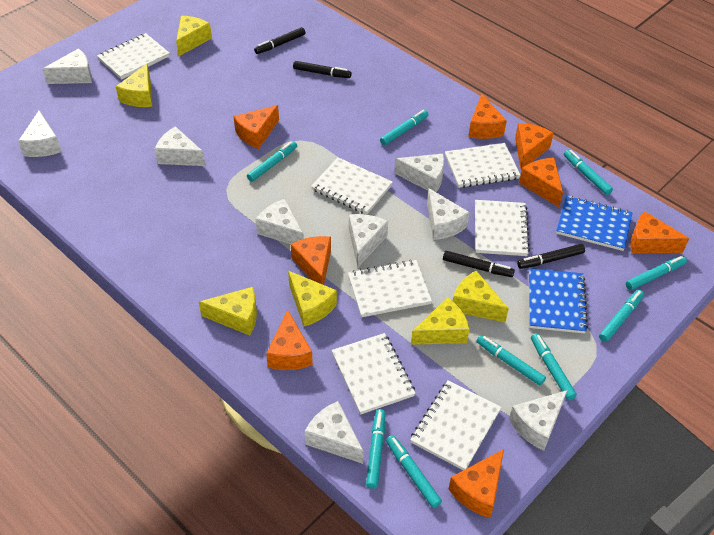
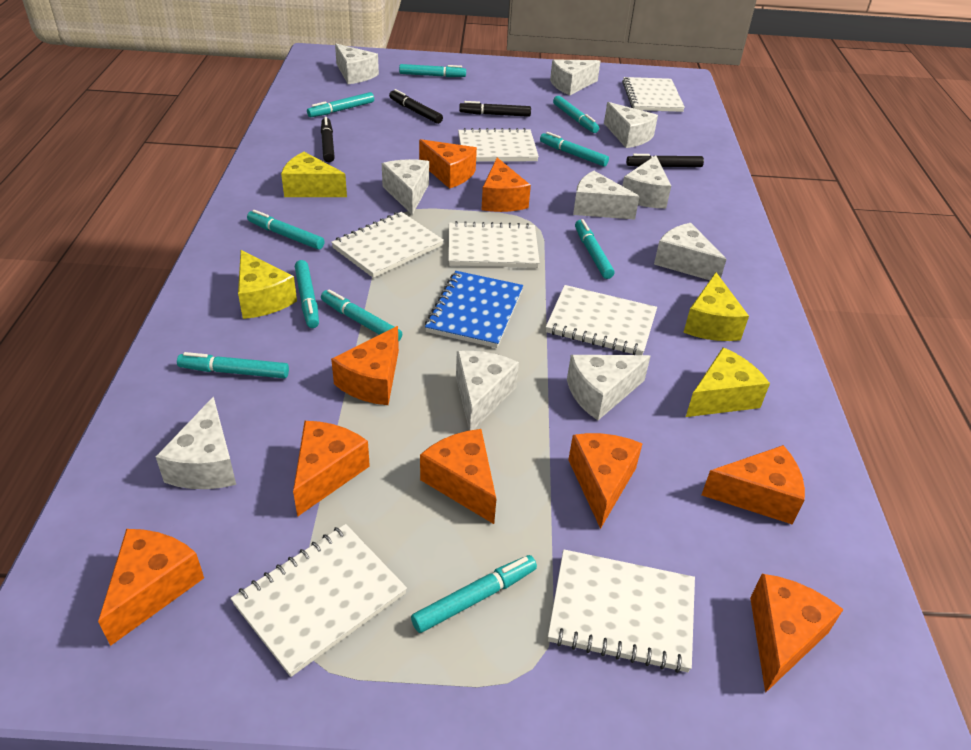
blue notebook: 2 -> 1
orange cheese: 8 -> 9
turquoise marker: 9 -> 10
white cheese: 9 -> 10
yellow cheese: 6 -> 4

